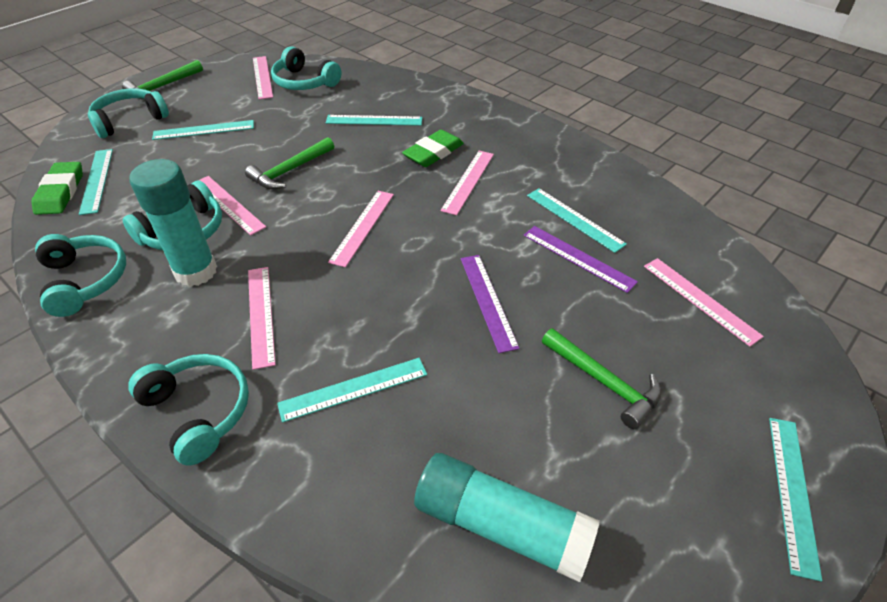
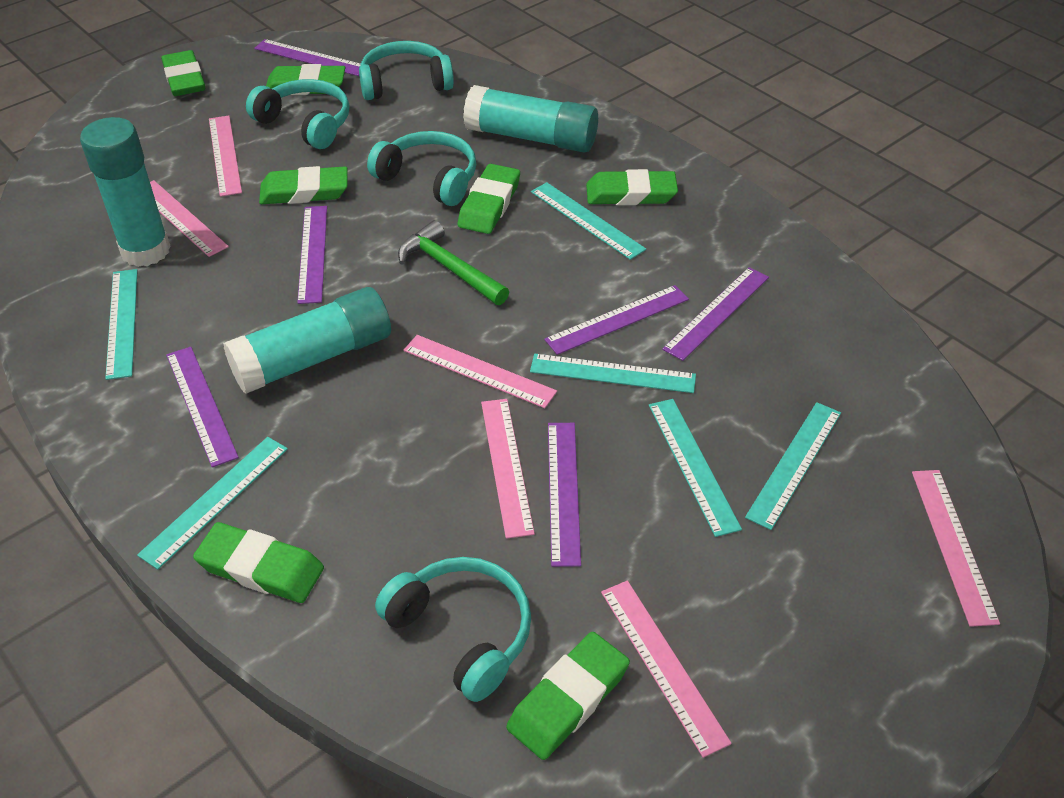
green eraser: 2 -> 7
green hammer: 3 -> 1
purple ruler: 2 -> 6
turquoise glue stick: 2 -> 3
turquoise headphones: 5 -> 4

